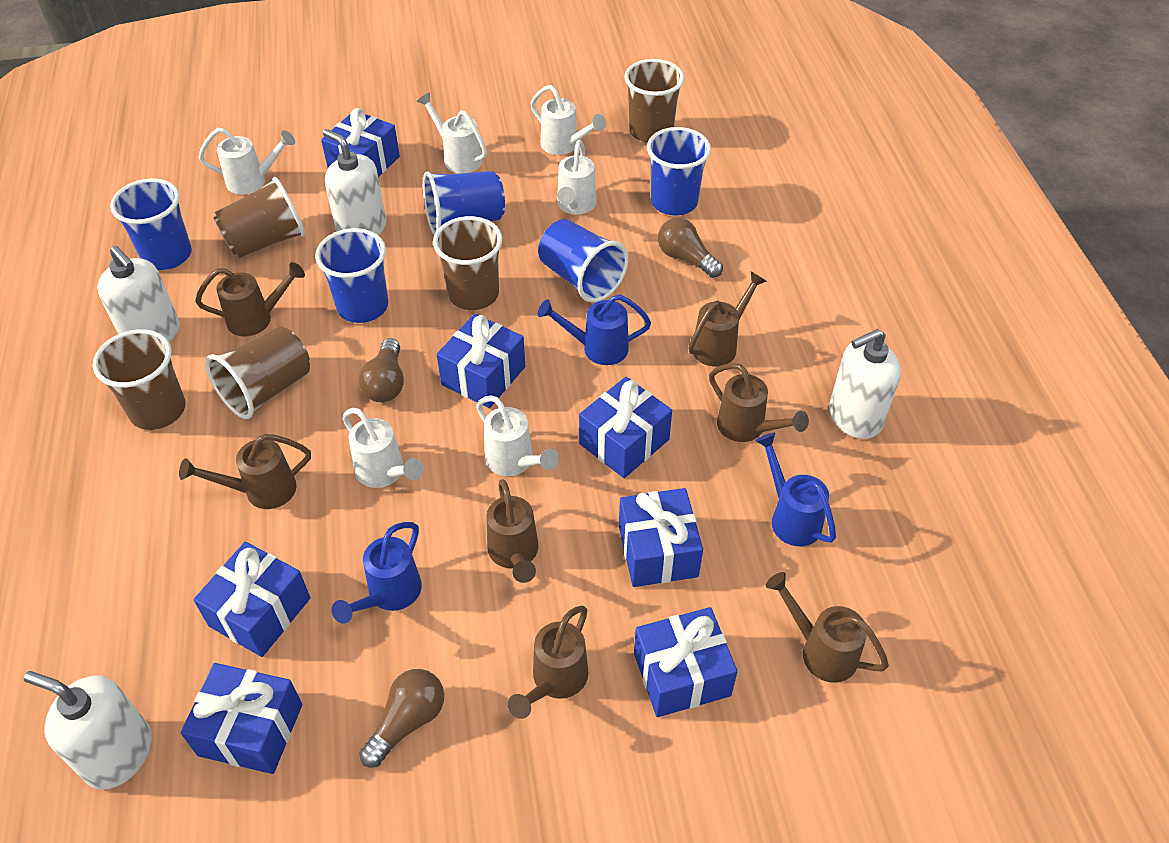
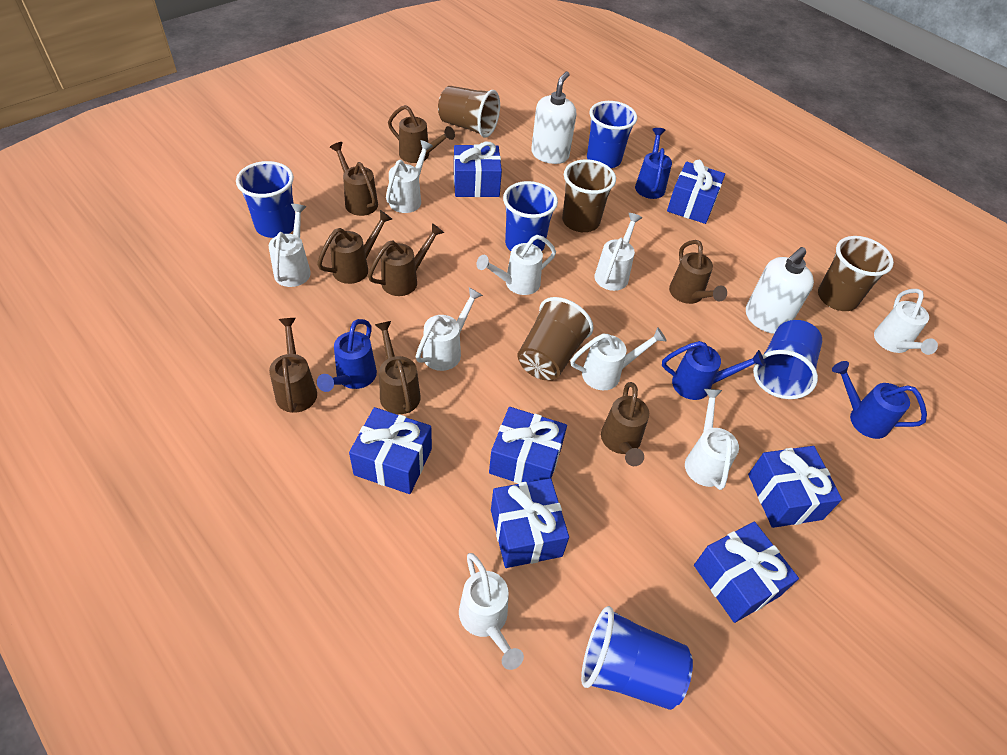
blue watering can: 3 -> 4
brown cup: 5 -> 4
brown light bulb: 3 -> 0
brown watering can: 7 -> 8
white soap dispenser: 4 -> 2
white watering can: 6 -> 9

